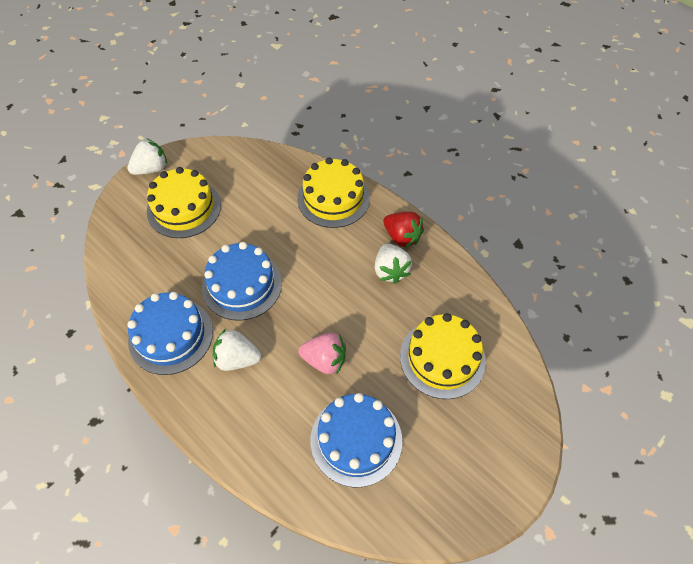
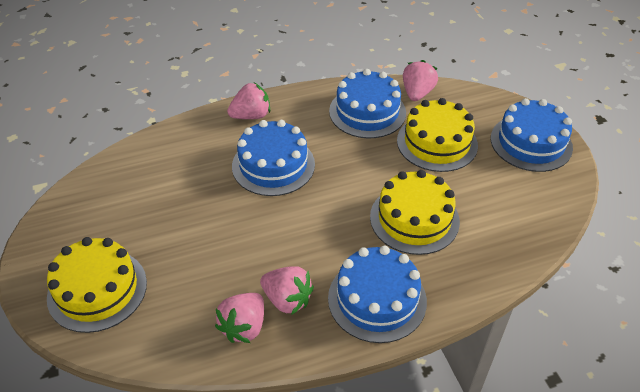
blue cake: 3 -> 4
pink strawberry: 1 -> 4
red strawberry: 1 -> 0
white strawberry: 3 -> 0

